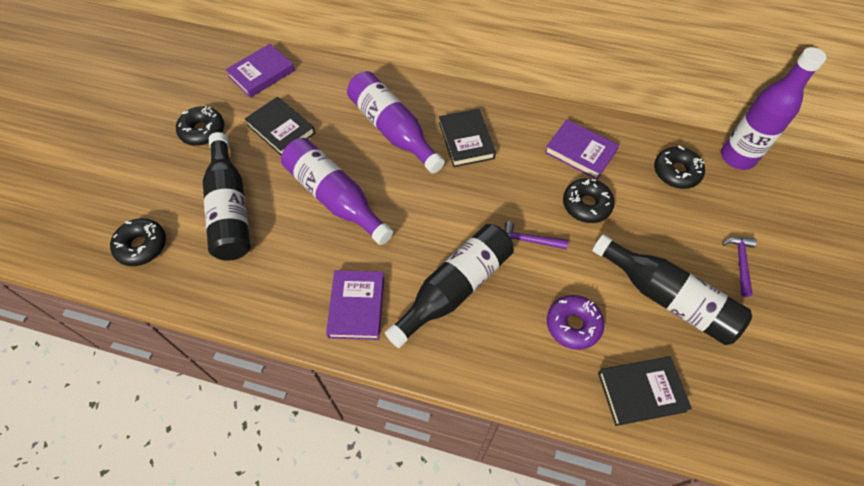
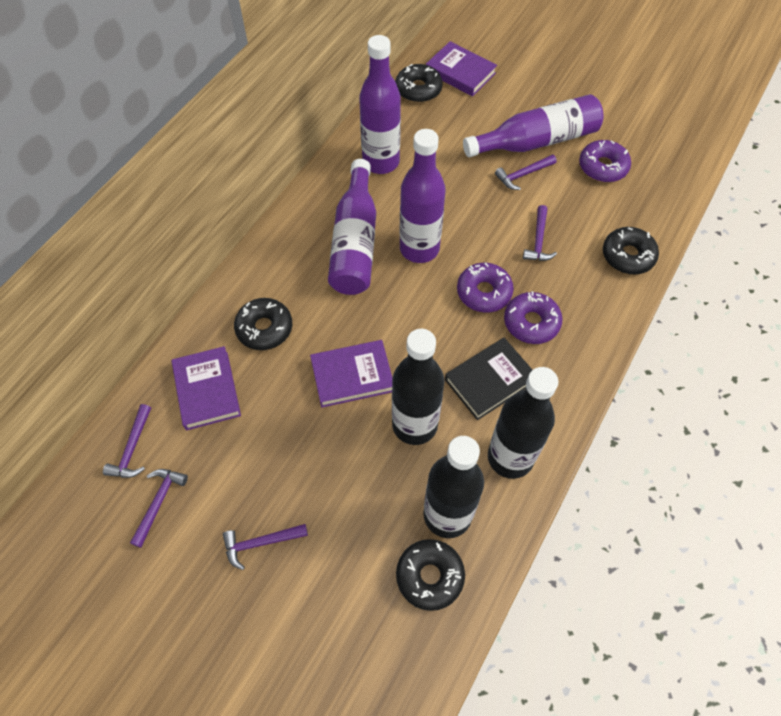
black book: 3 -> 1
purple bottle: 3 -> 4
purple donut: 1 -> 3
purple hammer: 2 -> 5

